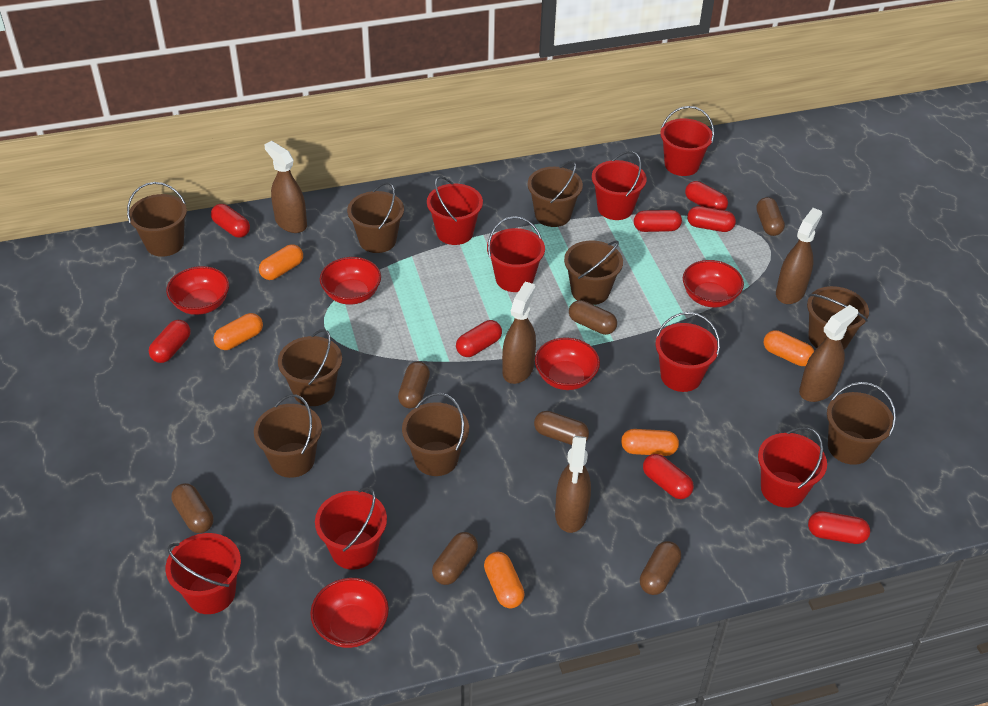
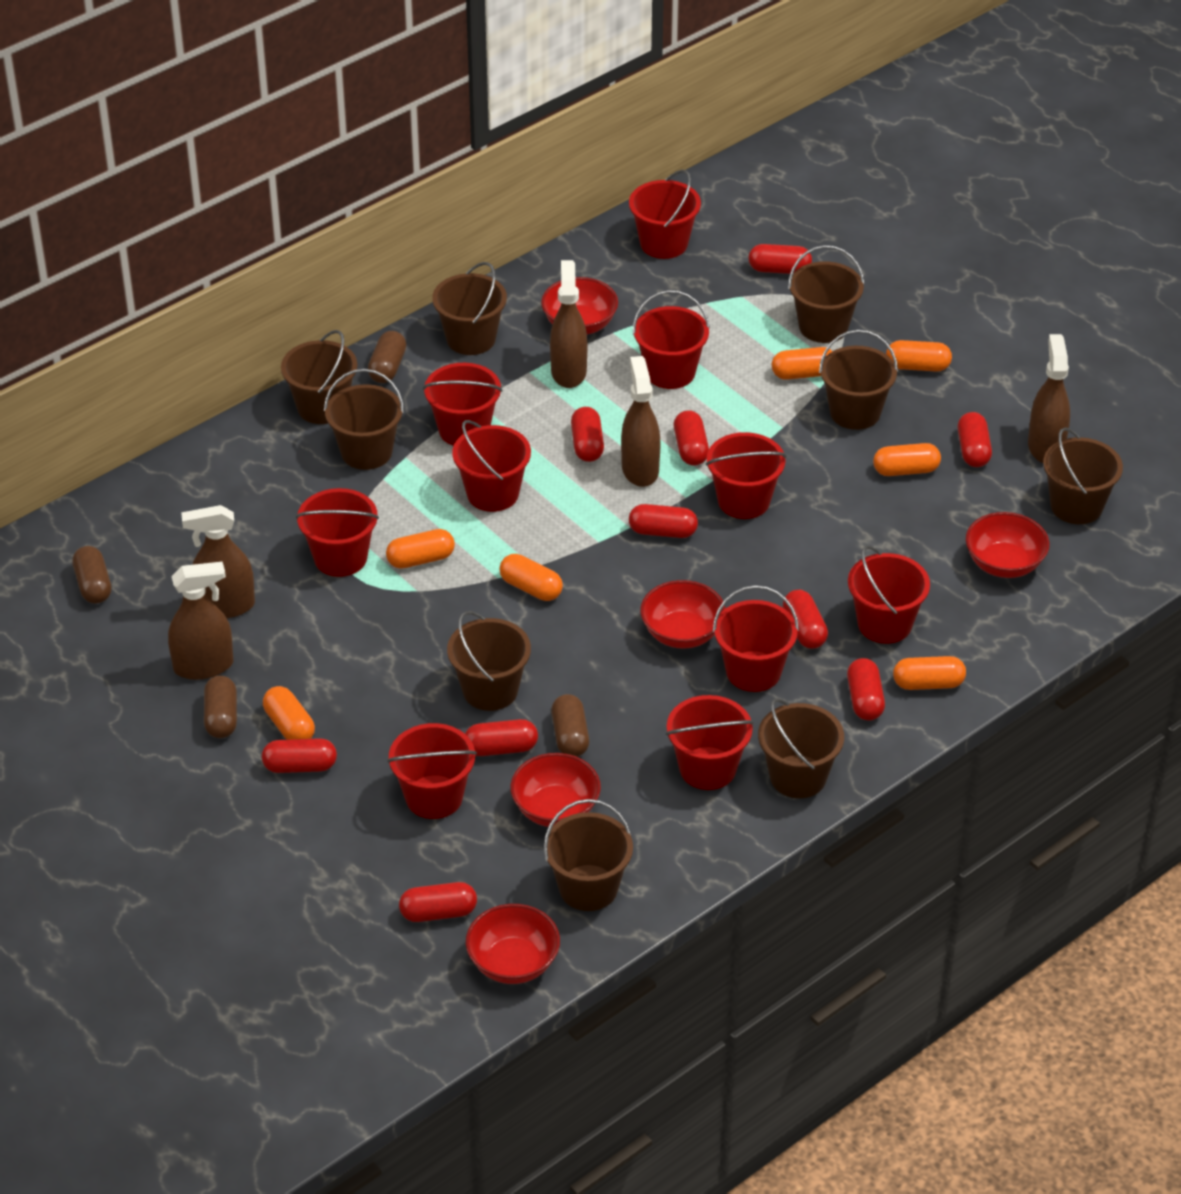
brown capsule: 7 -> 4
orange capsule: 5 -> 7
red bucket: 8 -> 10
red capsule: 8 -> 10

